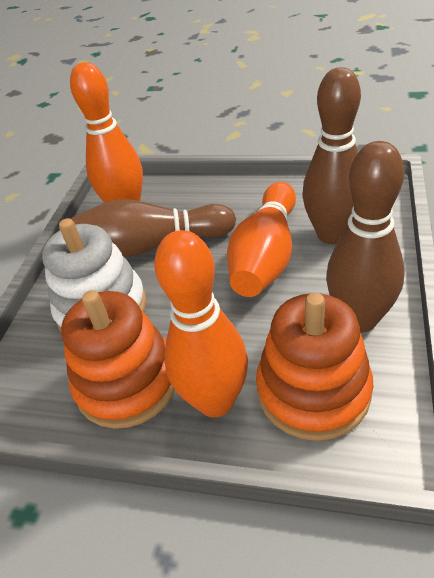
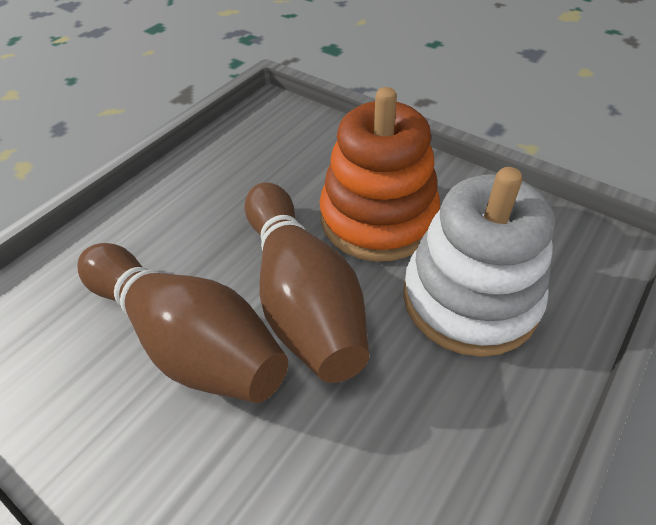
brown bowling pin: 3 -> 2
orange bowling pin: 3 -> 0
orange stacking toy: 2 -> 1

